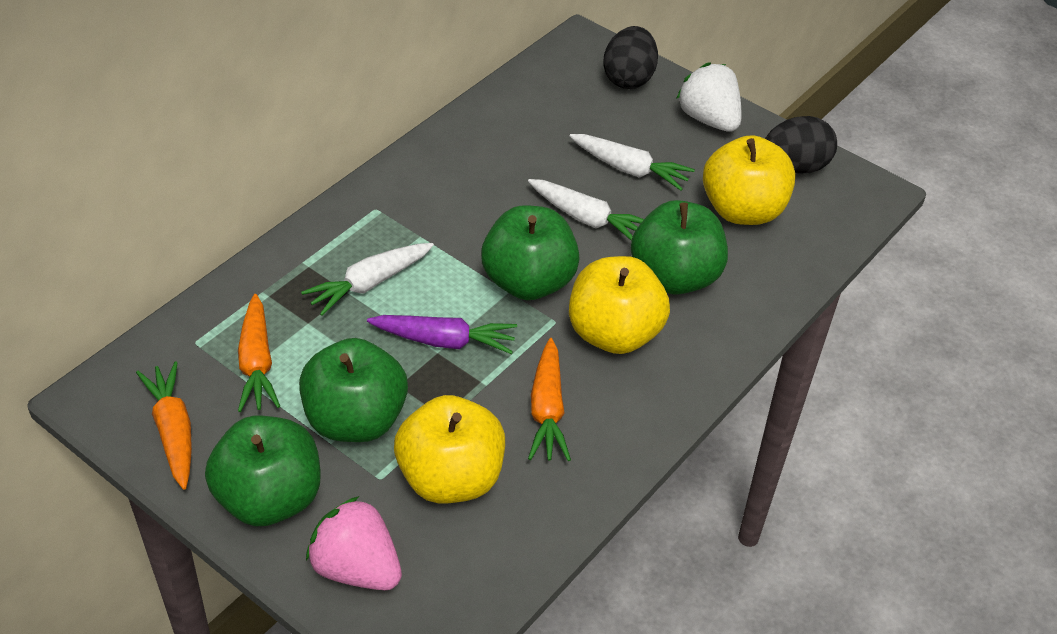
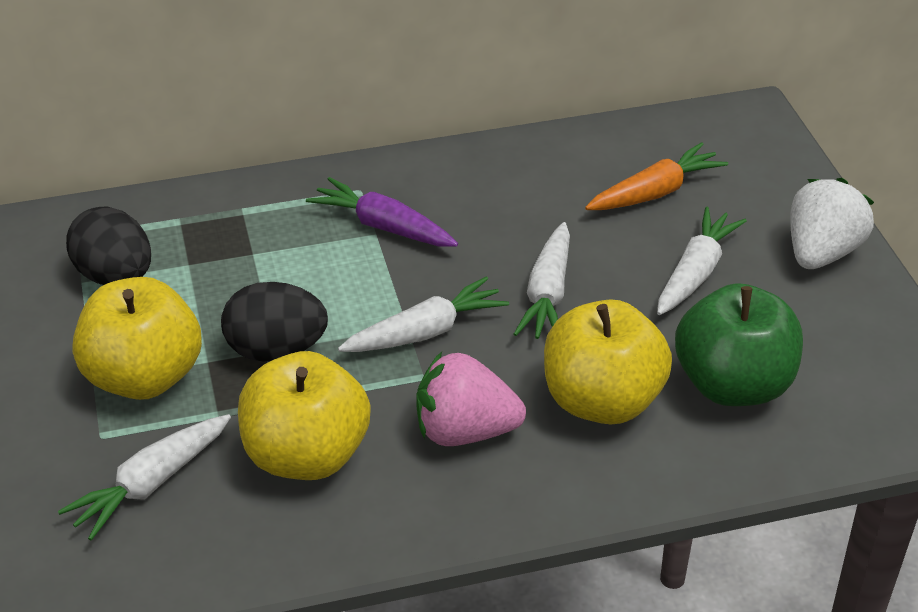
green apple: 4 -> 1
orange carrot: 3 -> 1
white carrot: 3 -> 4

